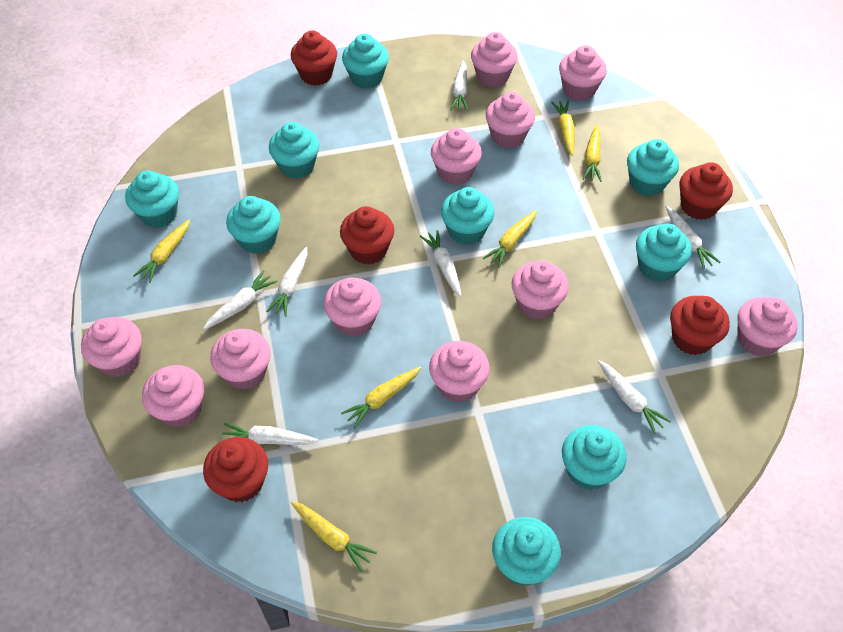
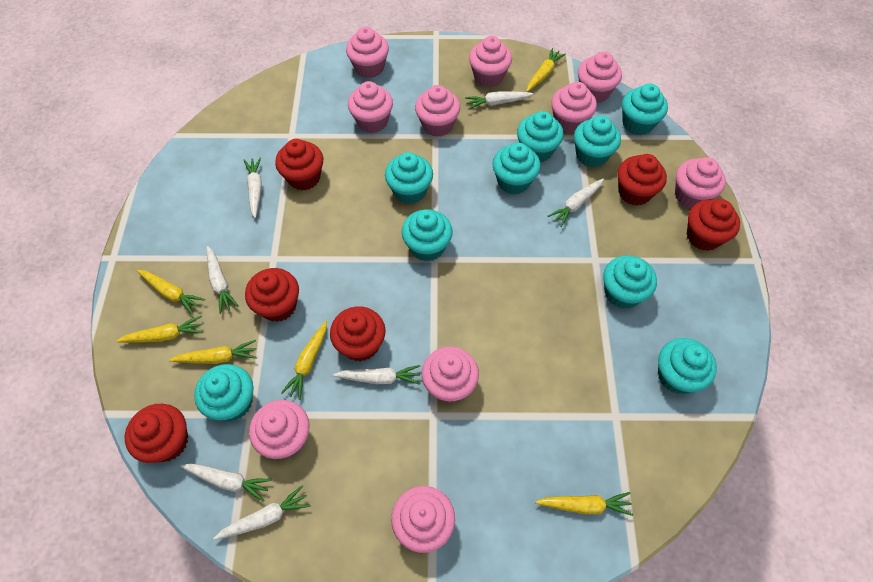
pink cupcake: 11 -> 10
red cupcake: 5 -> 6

